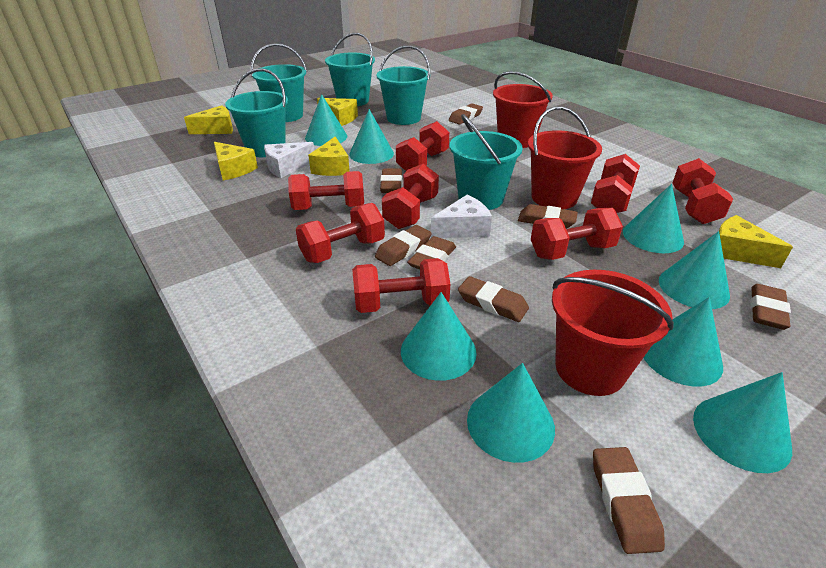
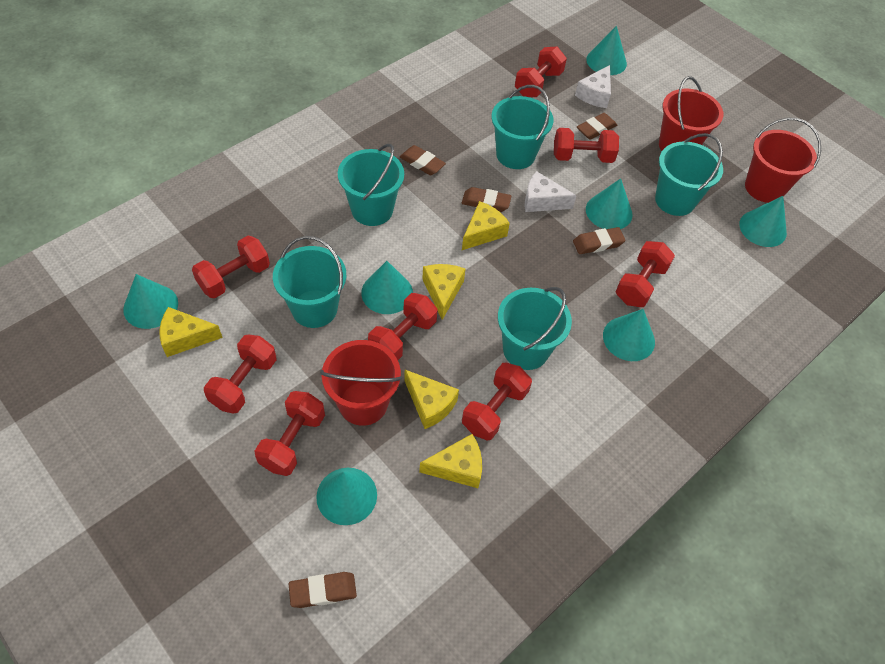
brown eraser: 8 -> 5
turquoise cone: 8 -> 7

